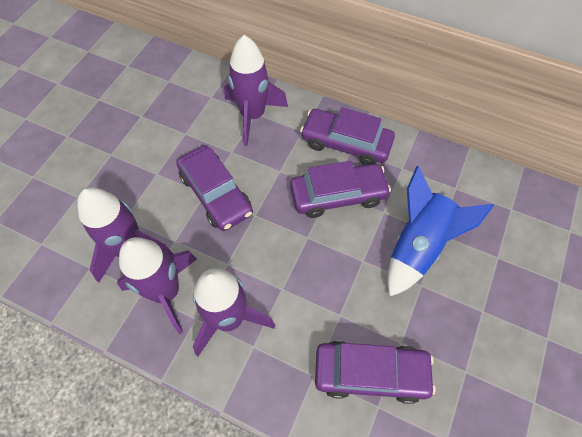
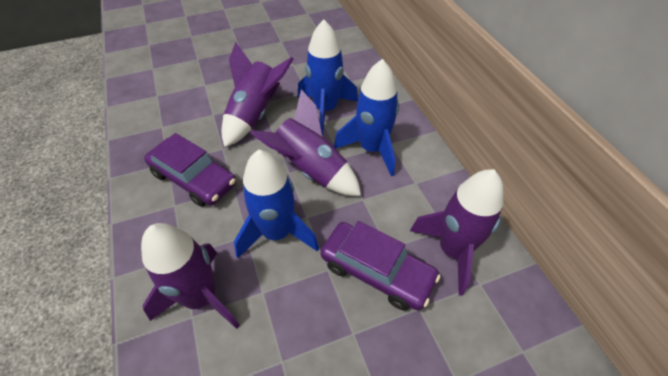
blue rocket: 1 -> 3
purple car: 4 -> 2

